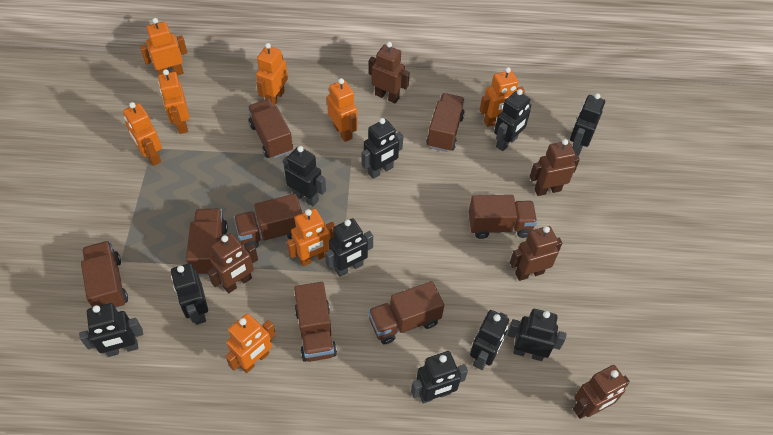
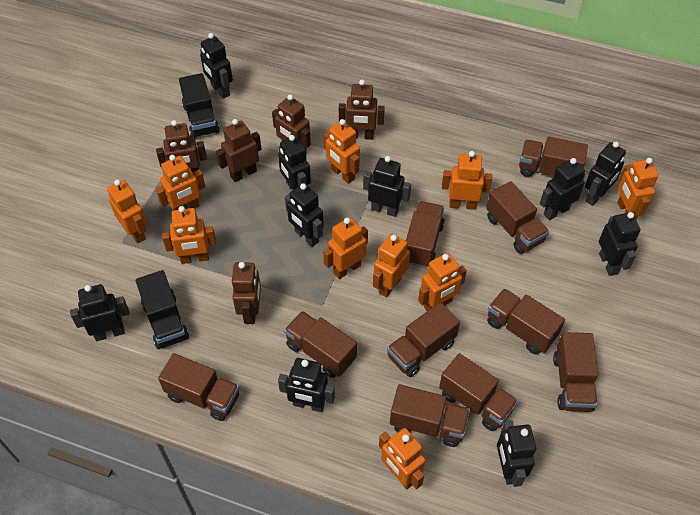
black truck: 0 -> 2
brown truck: 8 -> 10
orange robot: 8 -> 10

